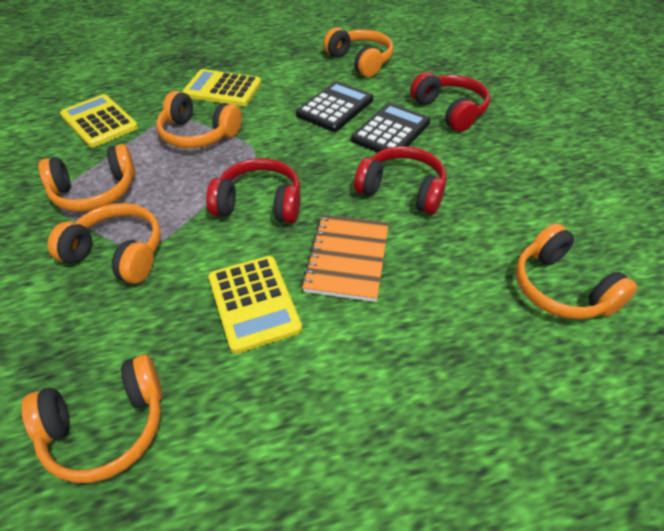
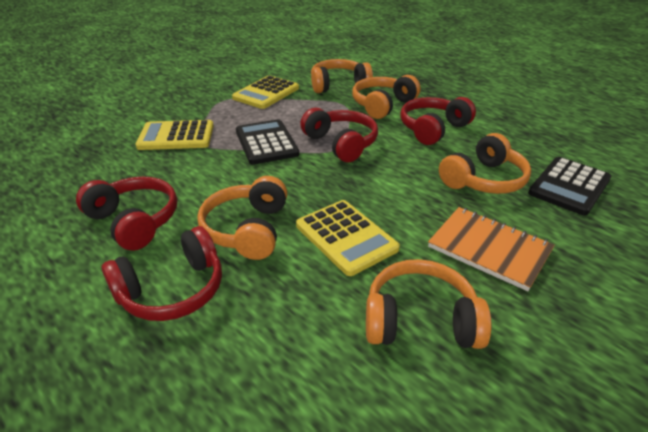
orange headphones: 6 -> 5
red headphones: 3 -> 4

